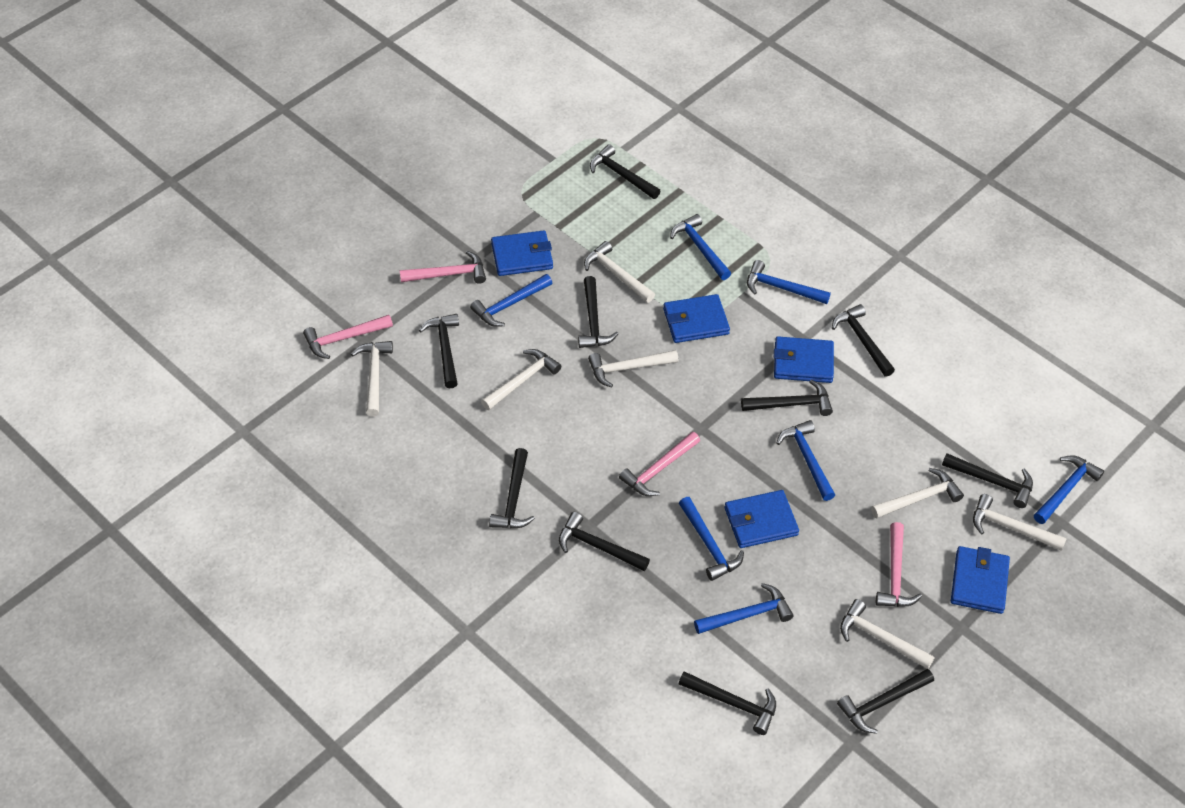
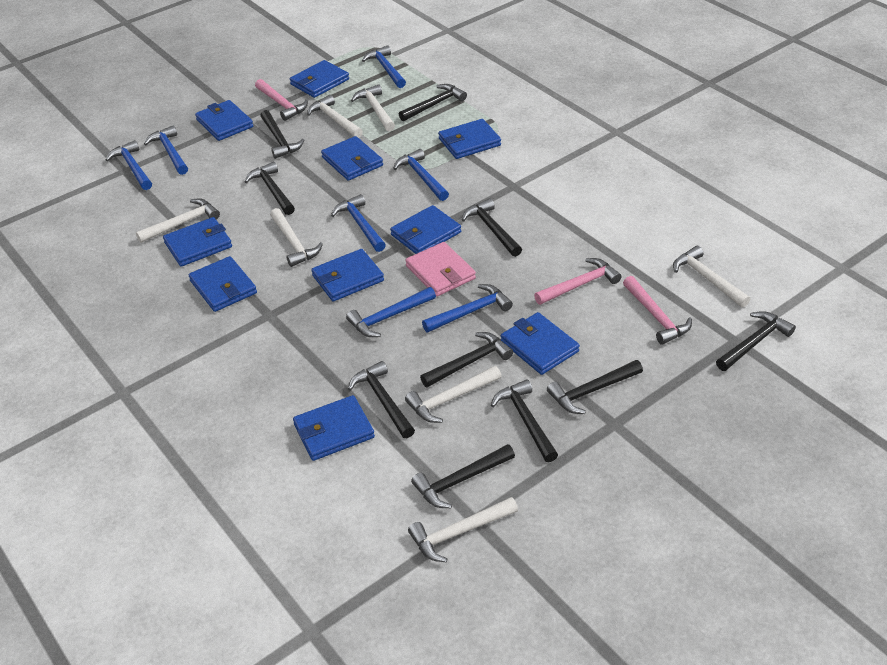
blue wallet: 5 -> 10
pink hammer: 4 -> 3
pink wallet: 0 -> 1

